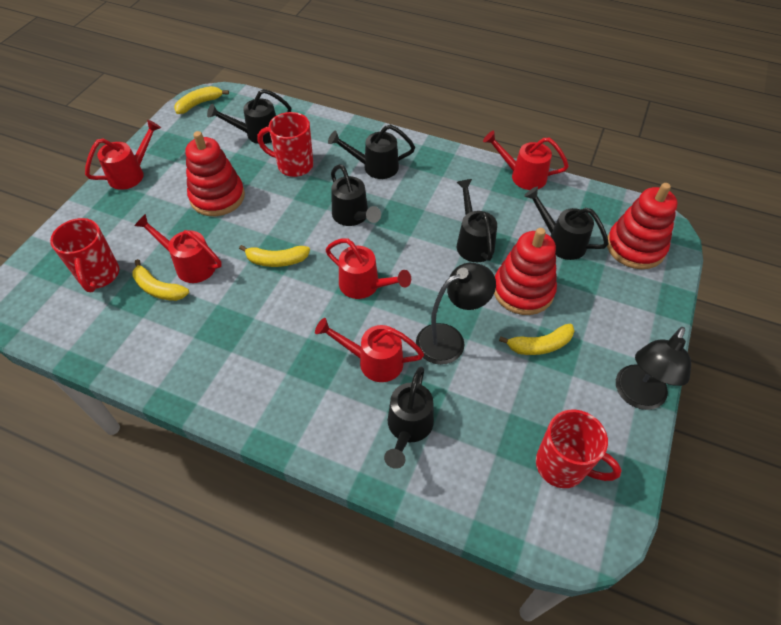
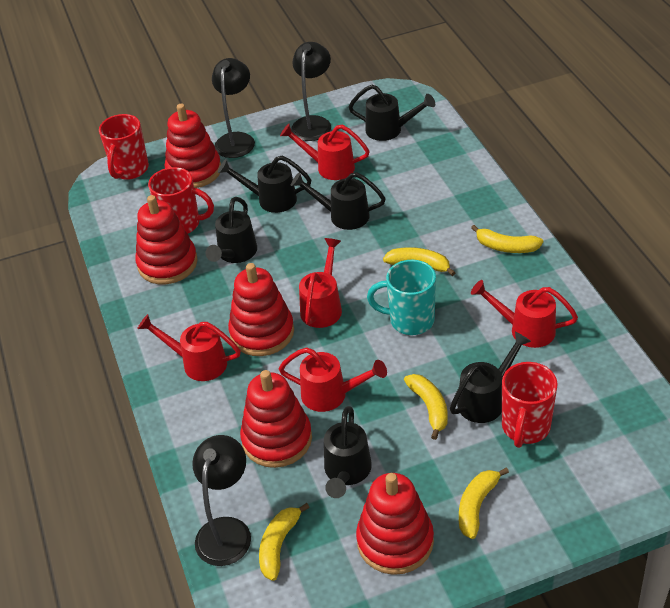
black lamp: 2 -> 3
red stacking toy: 3 -> 5
turquoise mug: 0 -> 1
yellow banana: 4 -> 5

